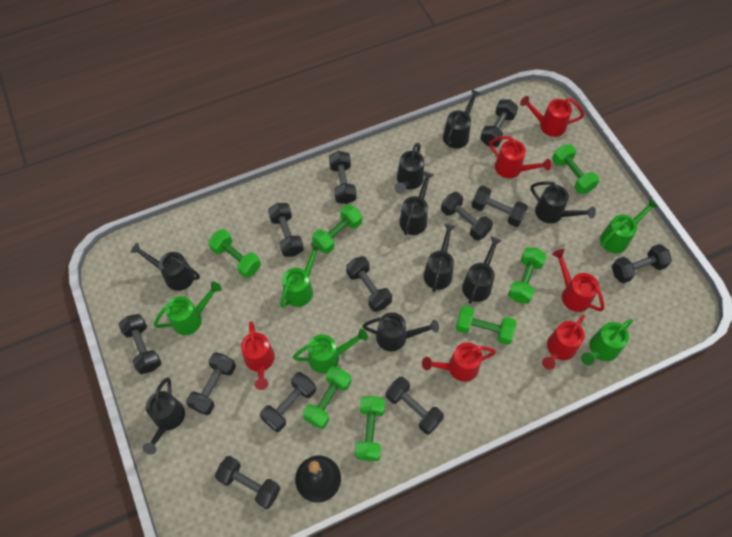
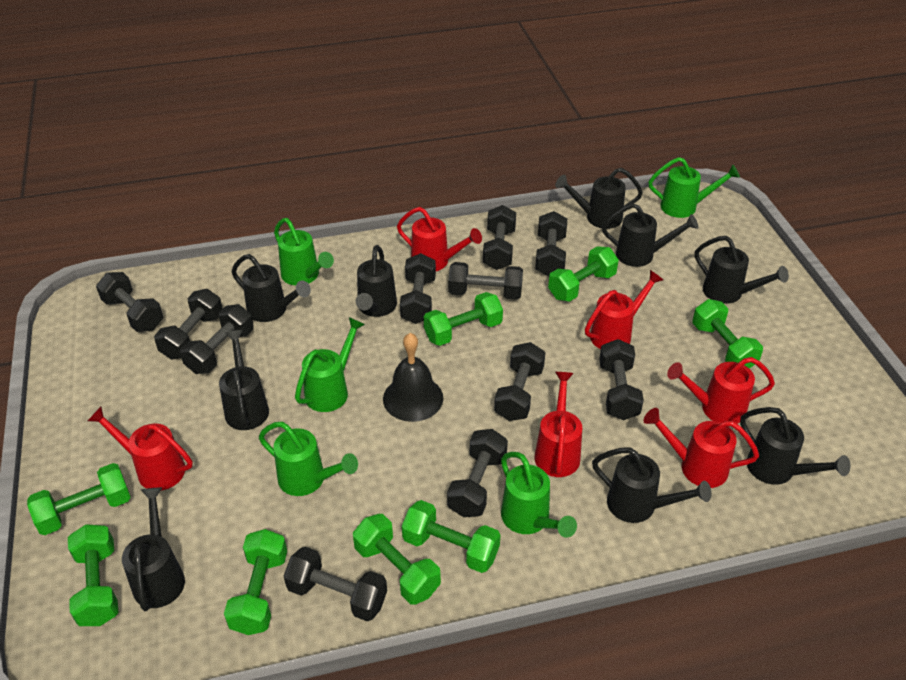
black dumbbell: 12 -> 11
green dumbbell: 7 -> 8

